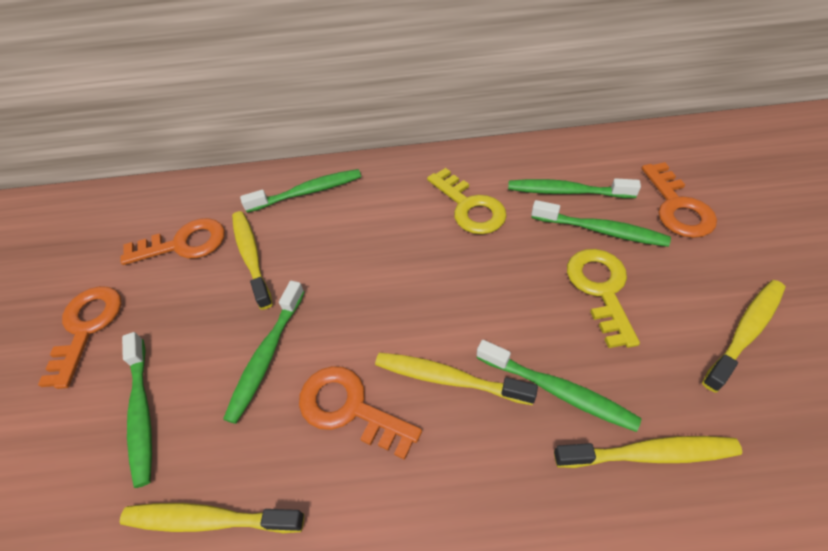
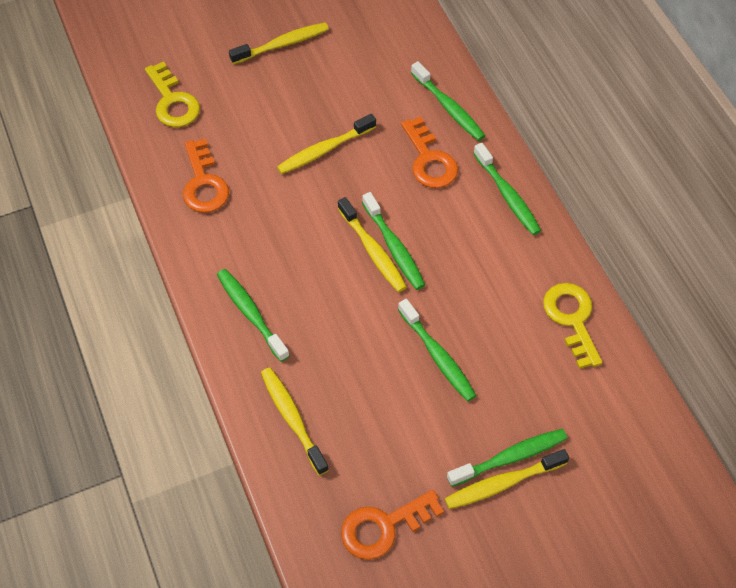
orange key: 4 -> 3

